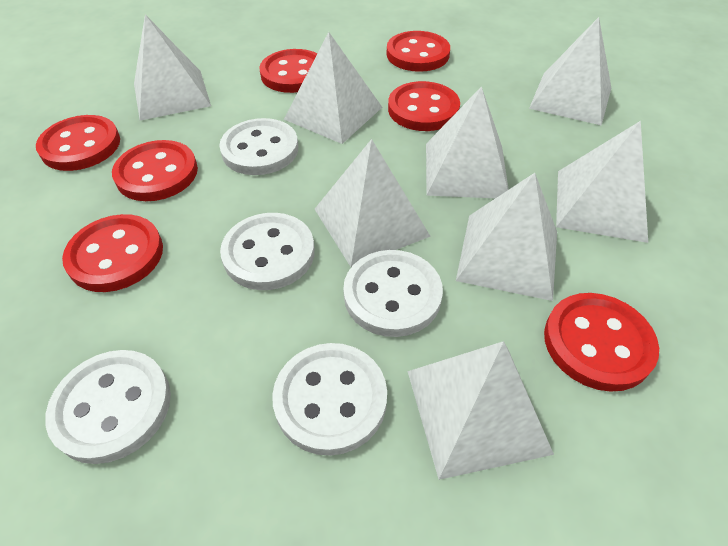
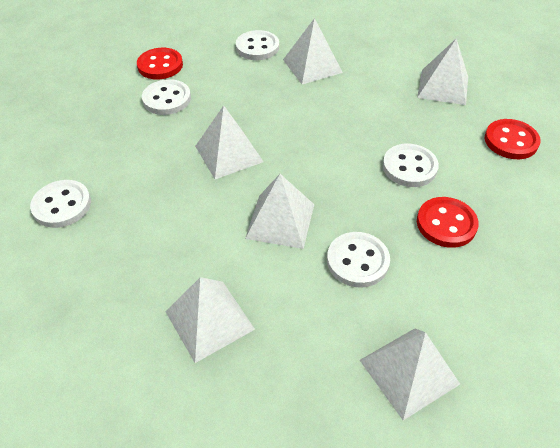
red button: 7 -> 3
white pyramid: 8 -> 6

